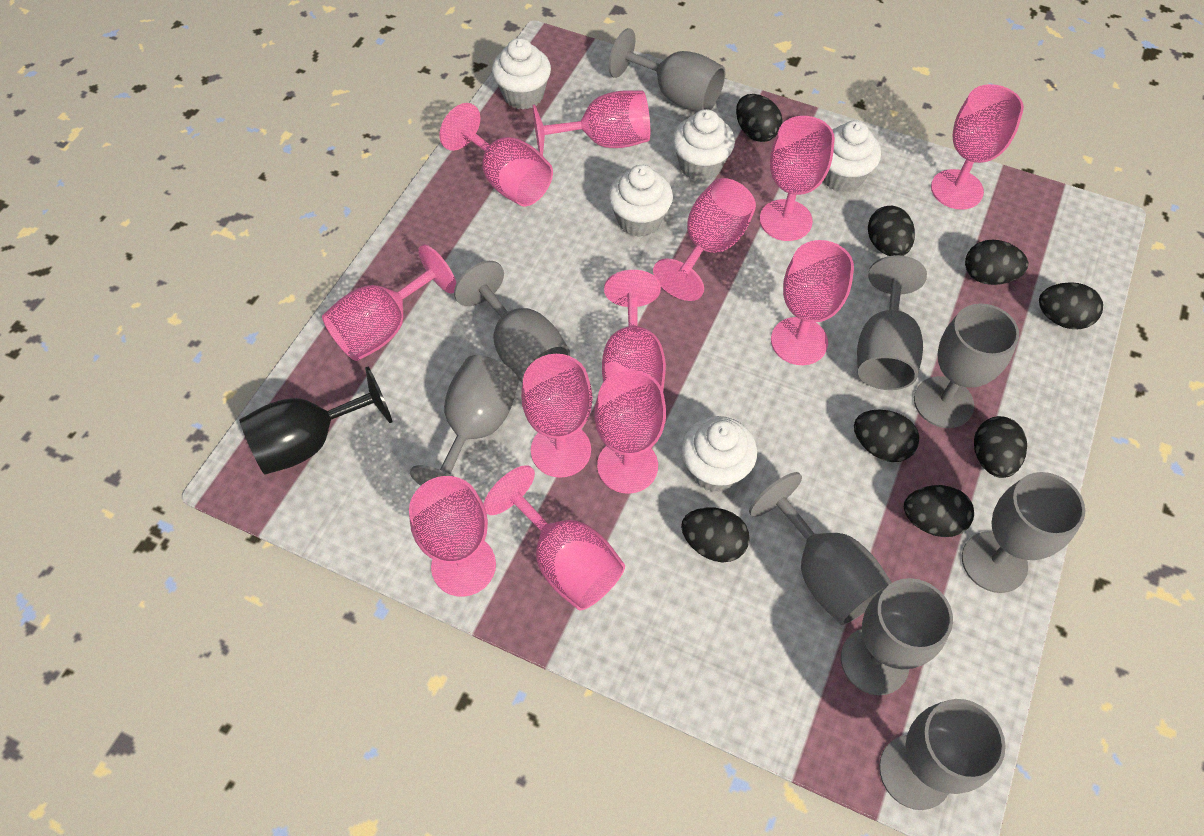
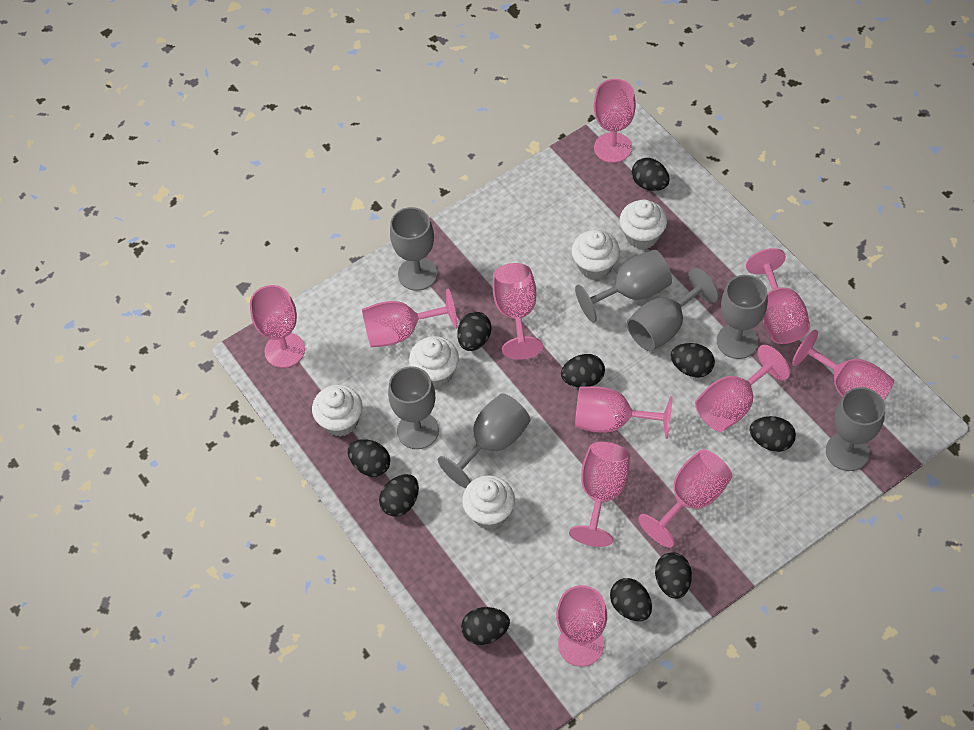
black egg: 8 -> 10
black goblet: 1 -> 0
grey goblet: 9 -> 7
pink goblet: 12 -> 11

